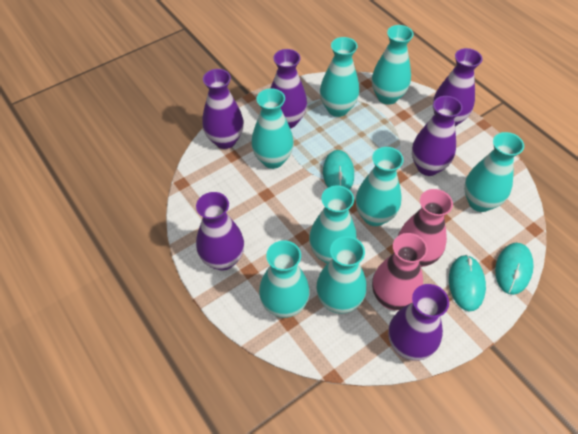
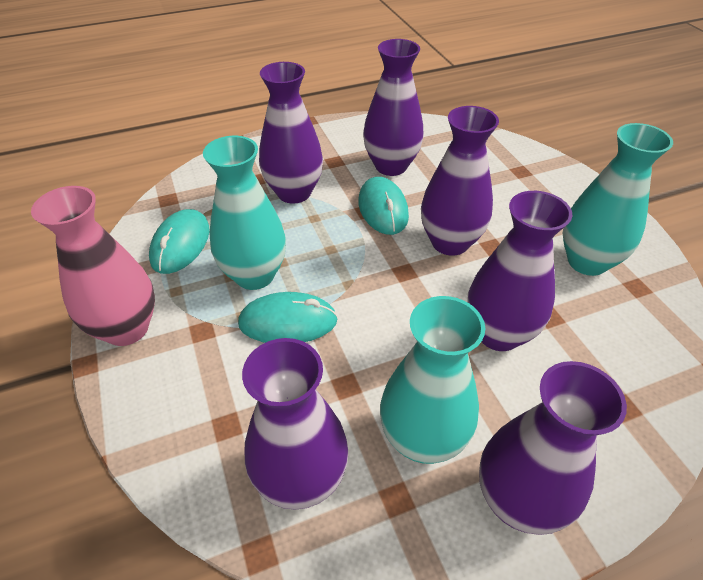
pink vase: 2 -> 1
turquoise vase: 8 -> 3

